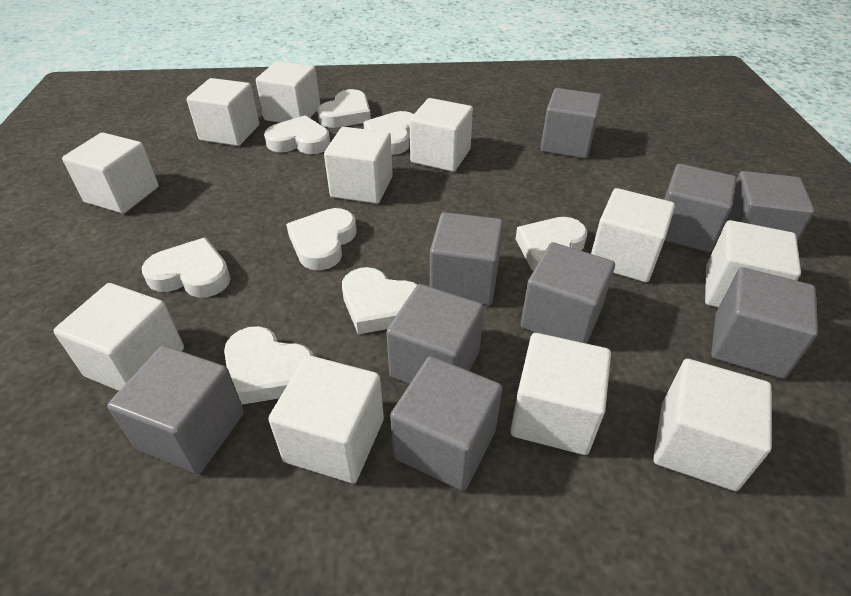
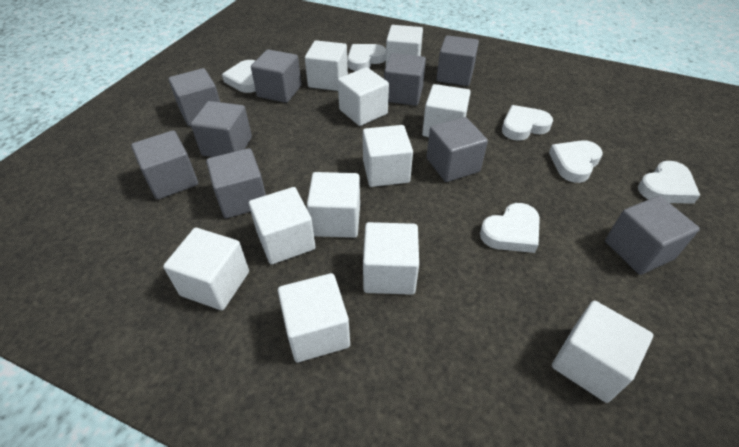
white heart: 8 -> 6

